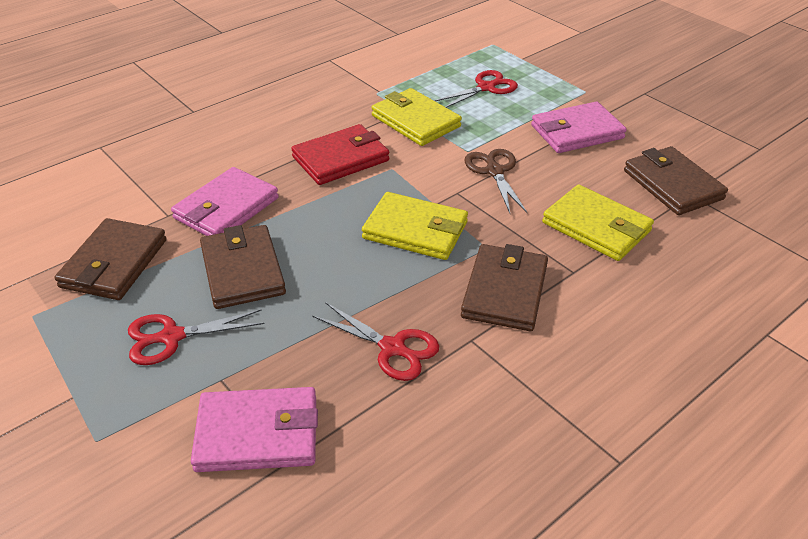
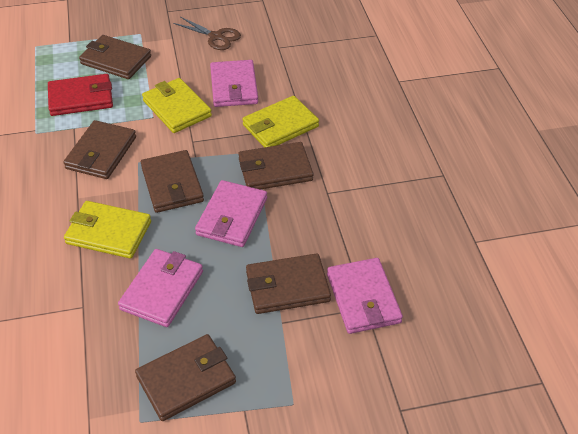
brown wallet: 4 -> 6
pink wallet: 3 -> 4
red scissors: 3 -> 0

